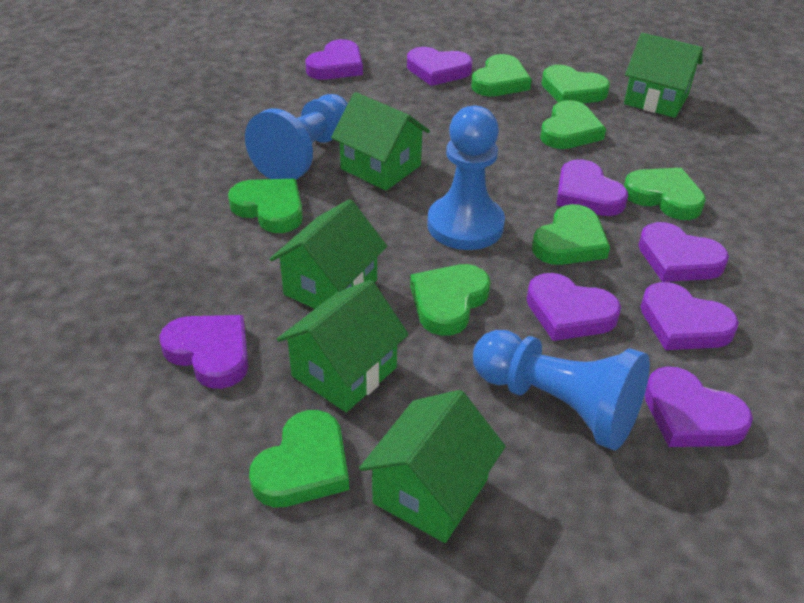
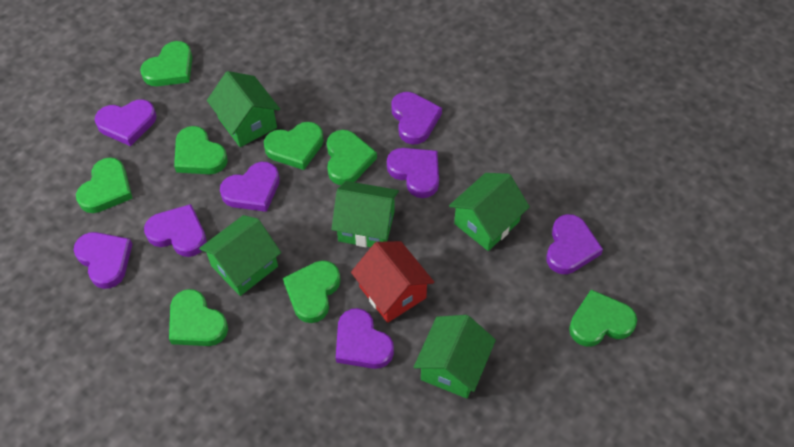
blue pawn: 3 -> 0
red house: 0 -> 1

